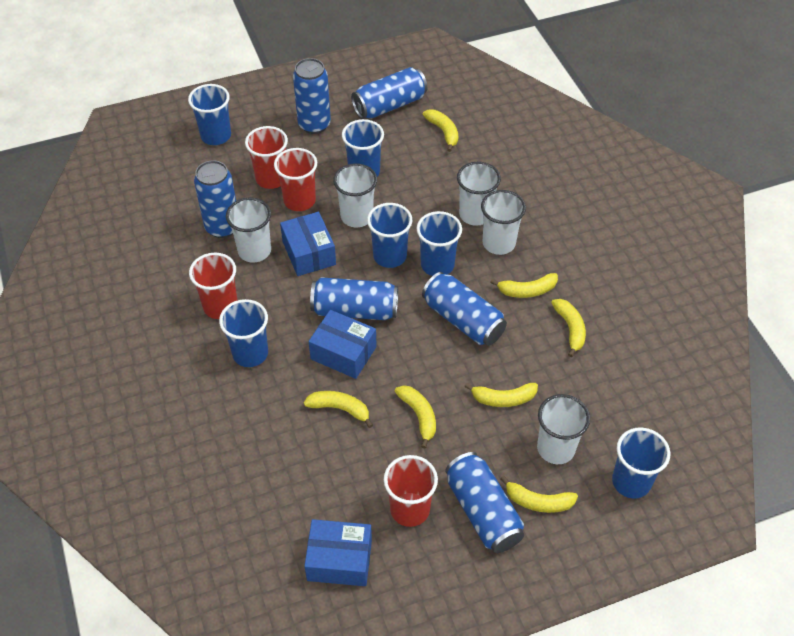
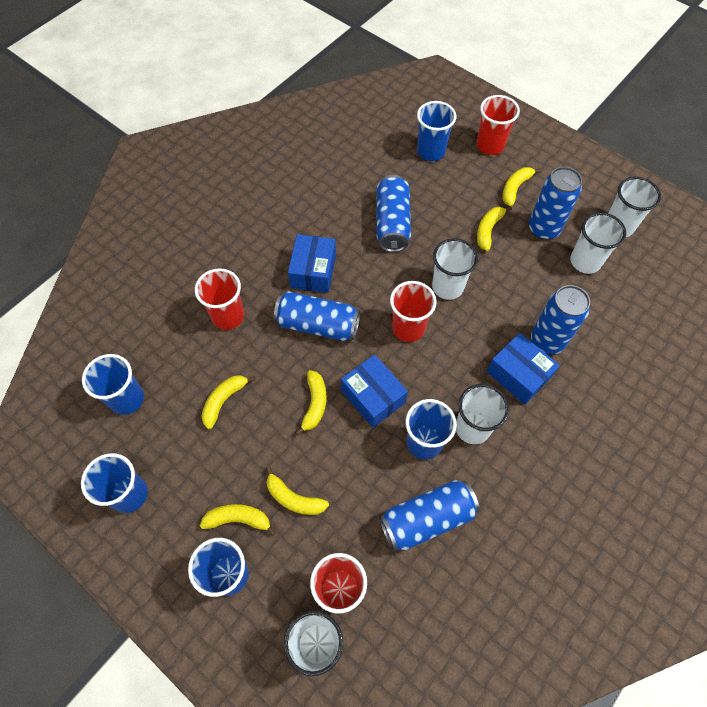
blue can: 6 -> 5
blue cup: 6 -> 5
yellow banana: 7 -> 6

